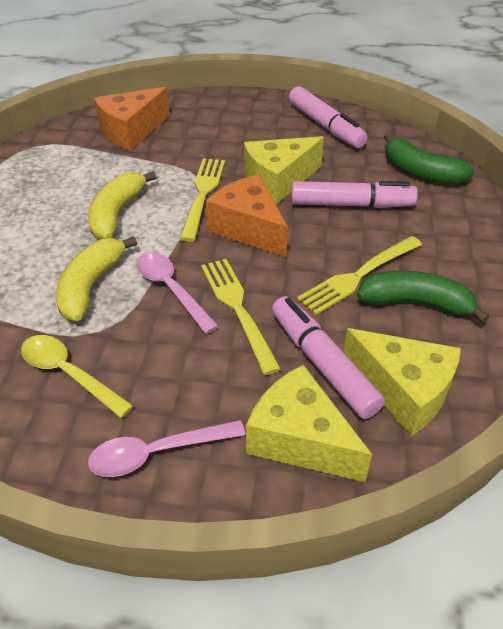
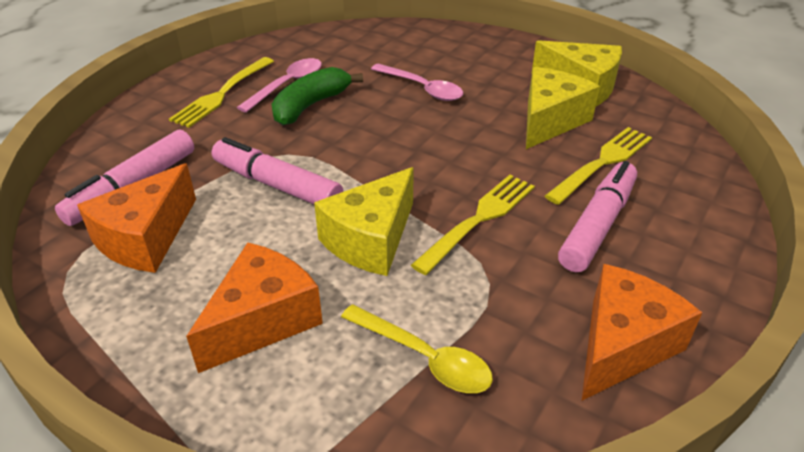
green banana: 2 -> 1
orange cheese: 2 -> 3
yellow banana: 2 -> 0

